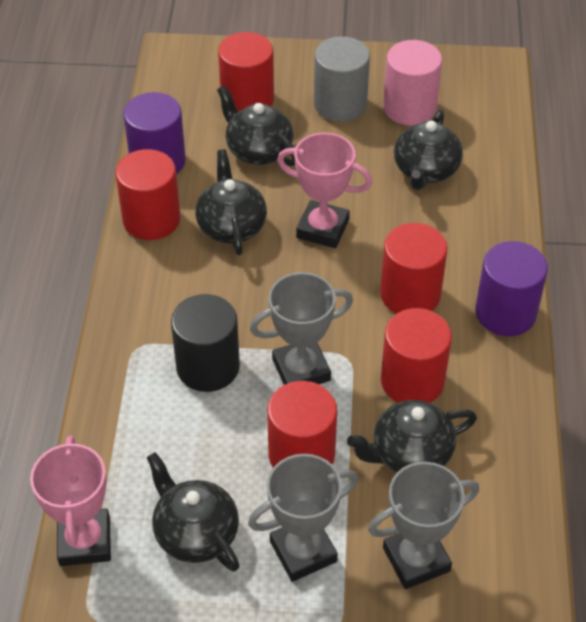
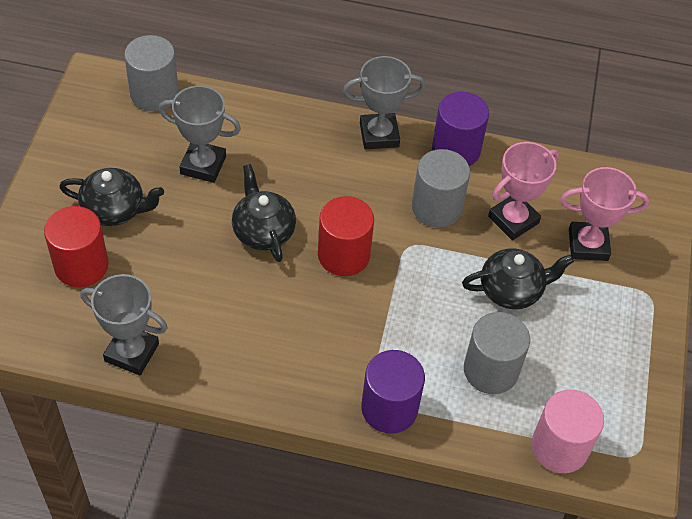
black cylinder: 1 -> 0
black teapot: 5 -> 3
grey cylinder: 1 -> 3
red cylinder: 5 -> 2

